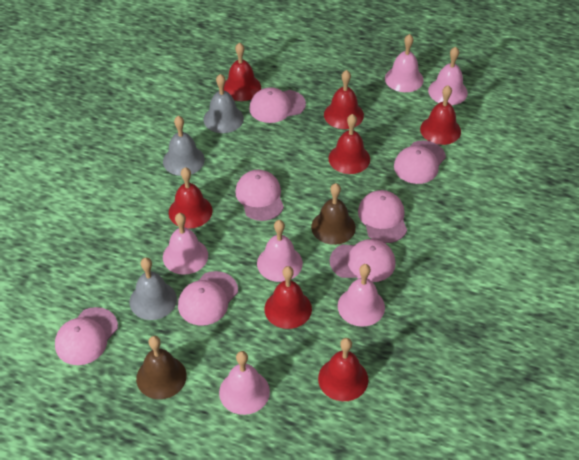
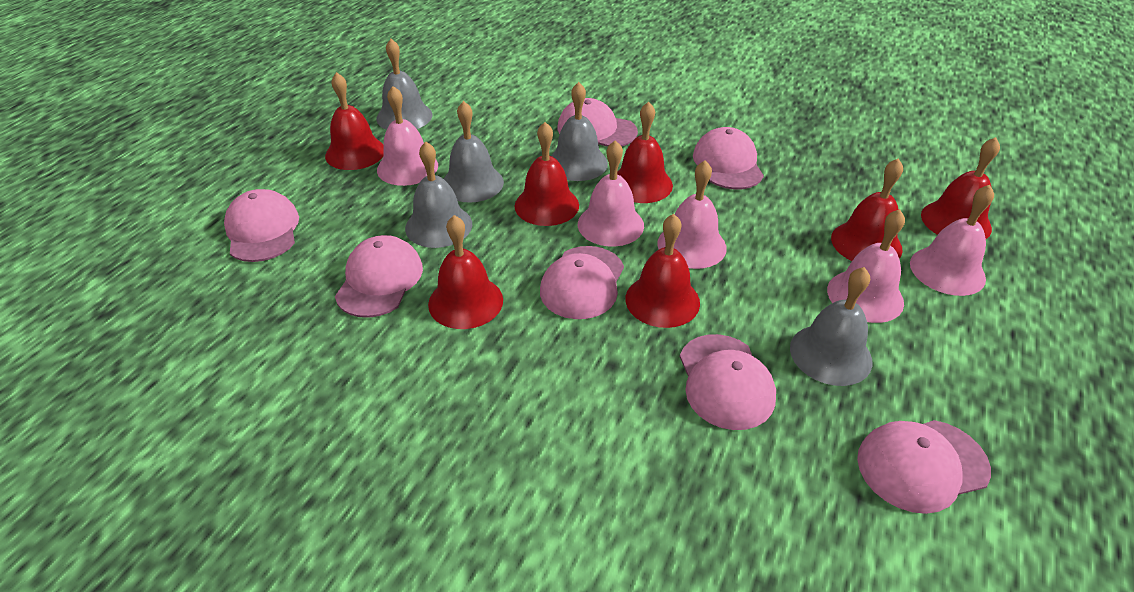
brown bell: 2 -> 0
grey bell: 3 -> 5
pink bell: 6 -> 5

